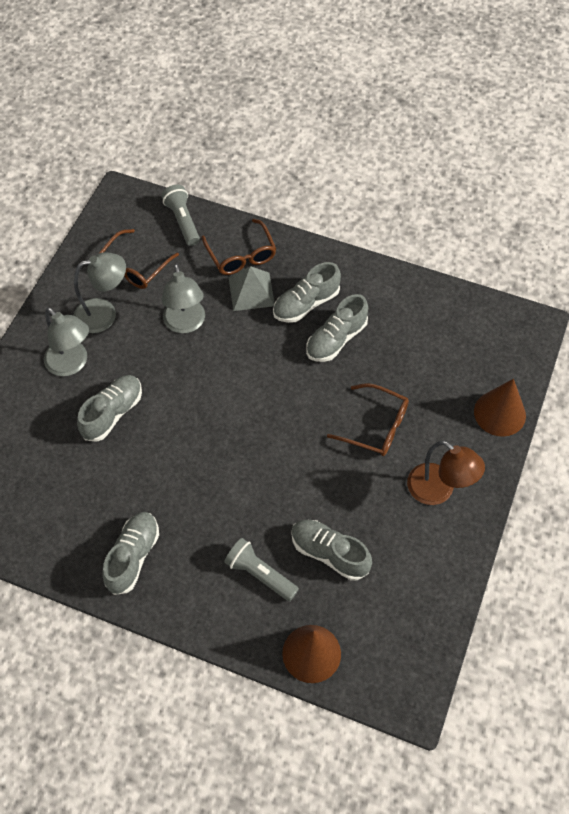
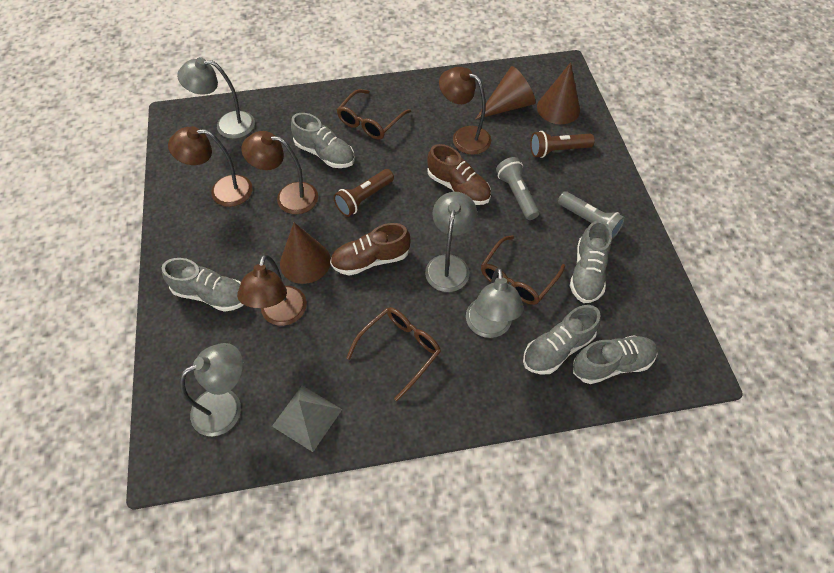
brown cone: 2 -> 3
brown flashlight: 0 -> 2
brown lamp: 1 -> 4
brown shoe: 0 -> 2
grey lamp: 3 -> 4

